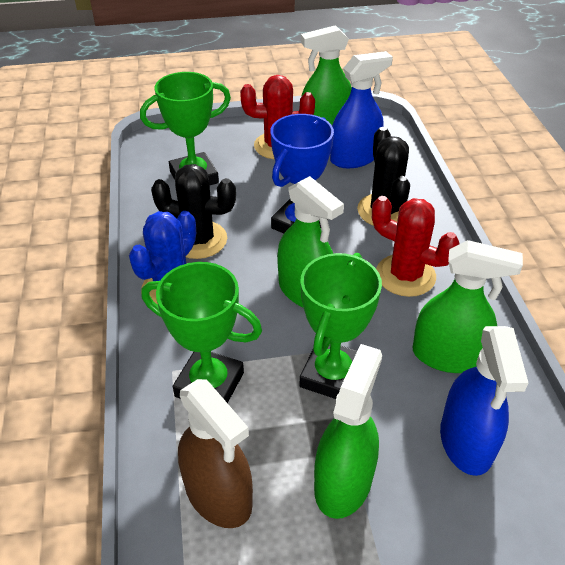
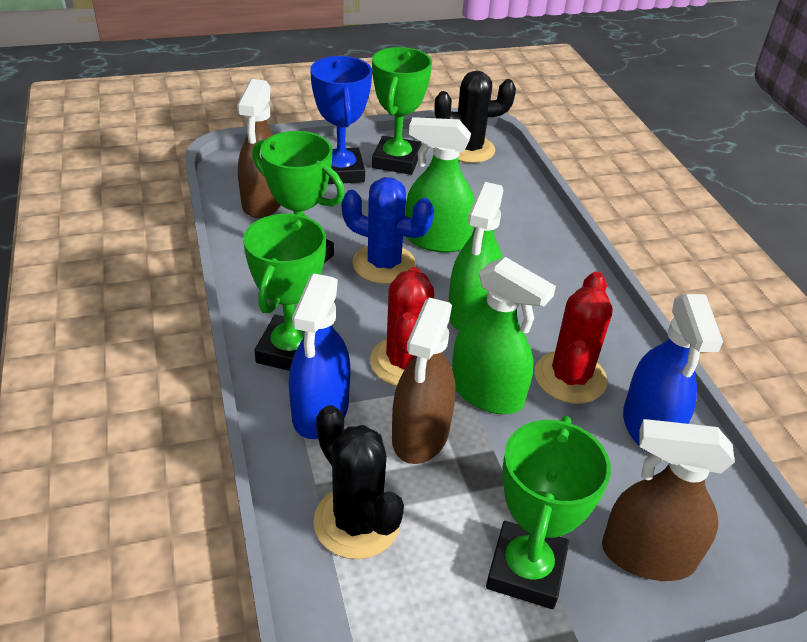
brown spray bottle: 1 -> 3
green spray bottle: 4 -> 3
green trophy: 3 -> 4

